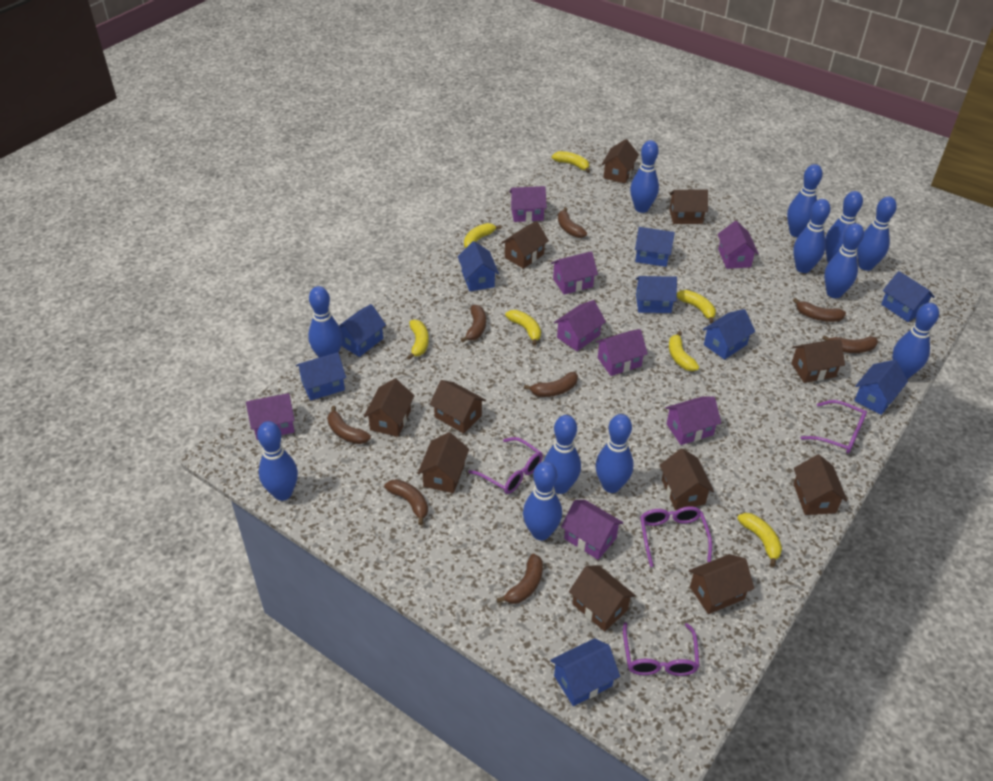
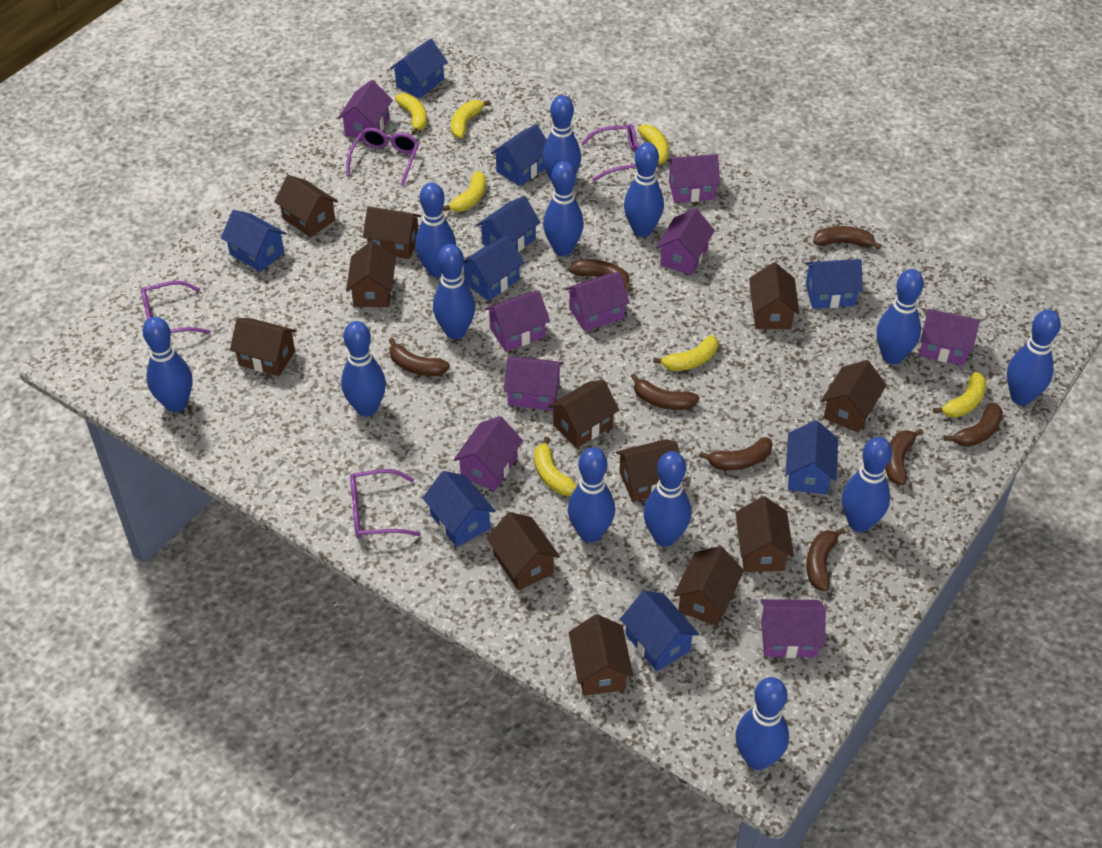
blue bowling pin: 12 -> 13
brown house: 11 -> 12
purple house: 8 -> 9

